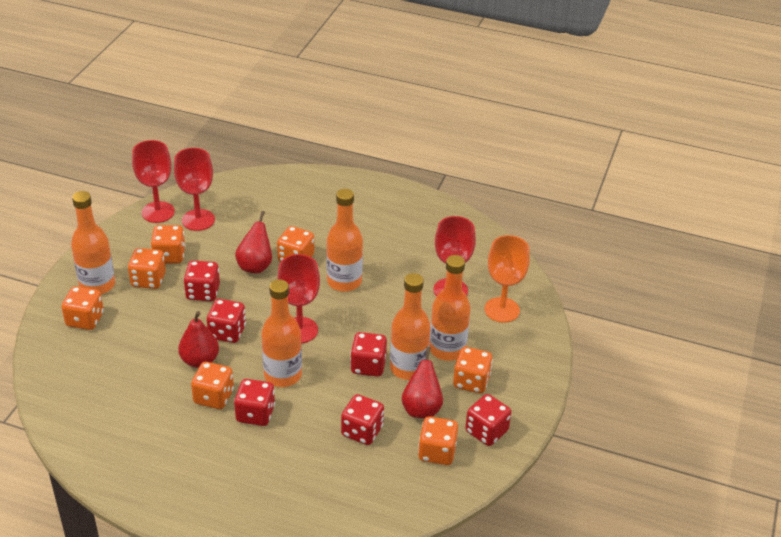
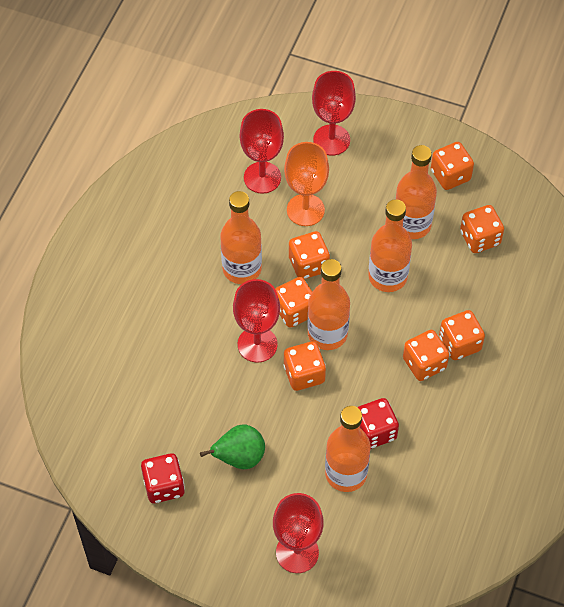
green pear: 0 -> 1
red dice: 6 -> 2
red pear: 3 -> 0

